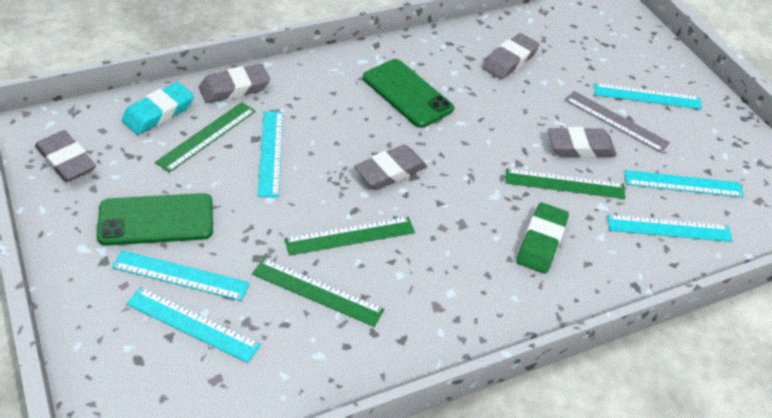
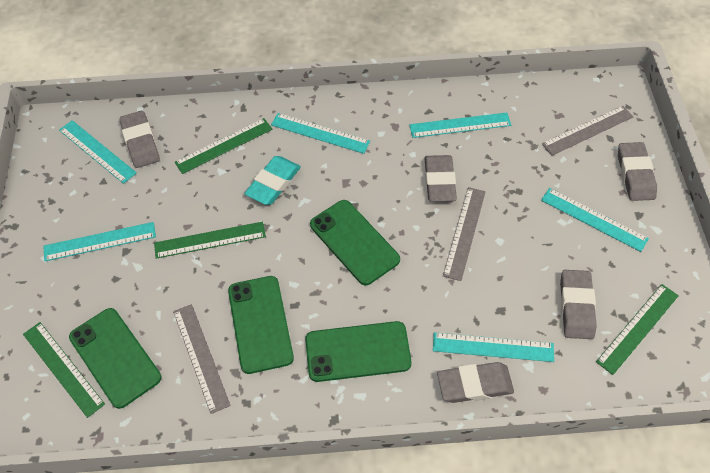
green eraser: 1 -> 0
green phone: 2 -> 4
grey ruler: 1 -> 3

